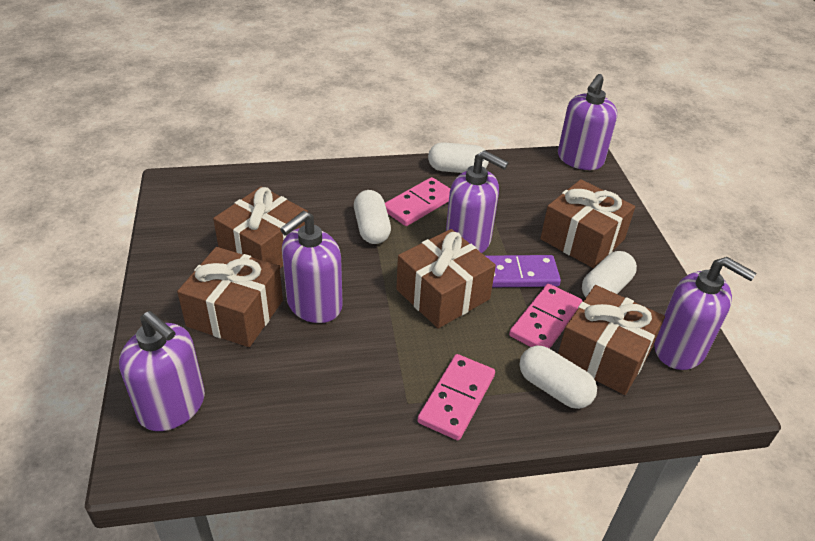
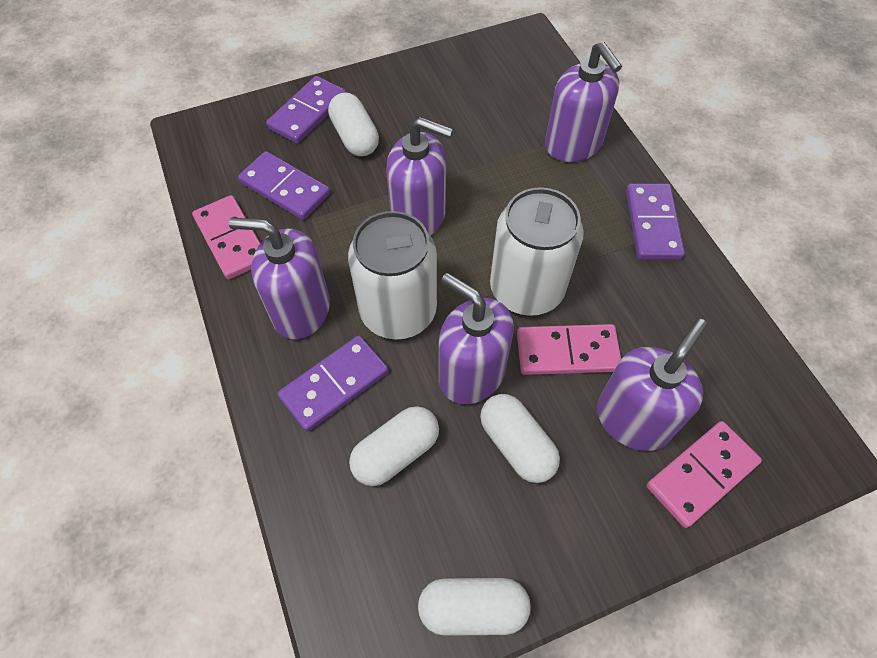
brown gift: 5 -> 0
purple domino: 1 -> 4
white can: 0 -> 2

